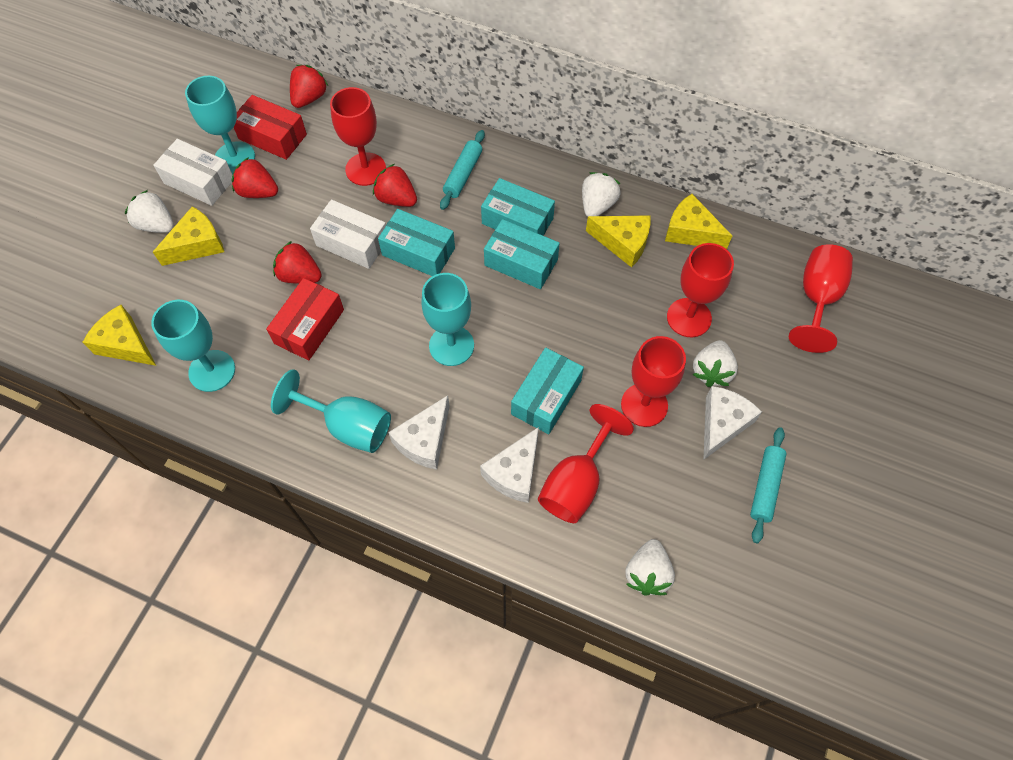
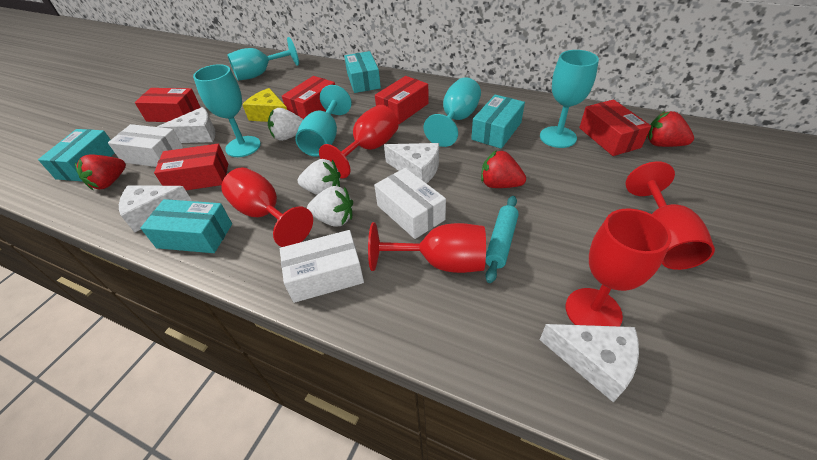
red box: 2 -> 5
red strawberry: 4 -> 3
turquoise goblet: 4 -> 5
turquoise rolling pin: 2 -> 1
white box: 2 -> 3
white cheese: 3 -> 4
white strawberry: 4 -> 3
yellow cheese: 4 -> 1

